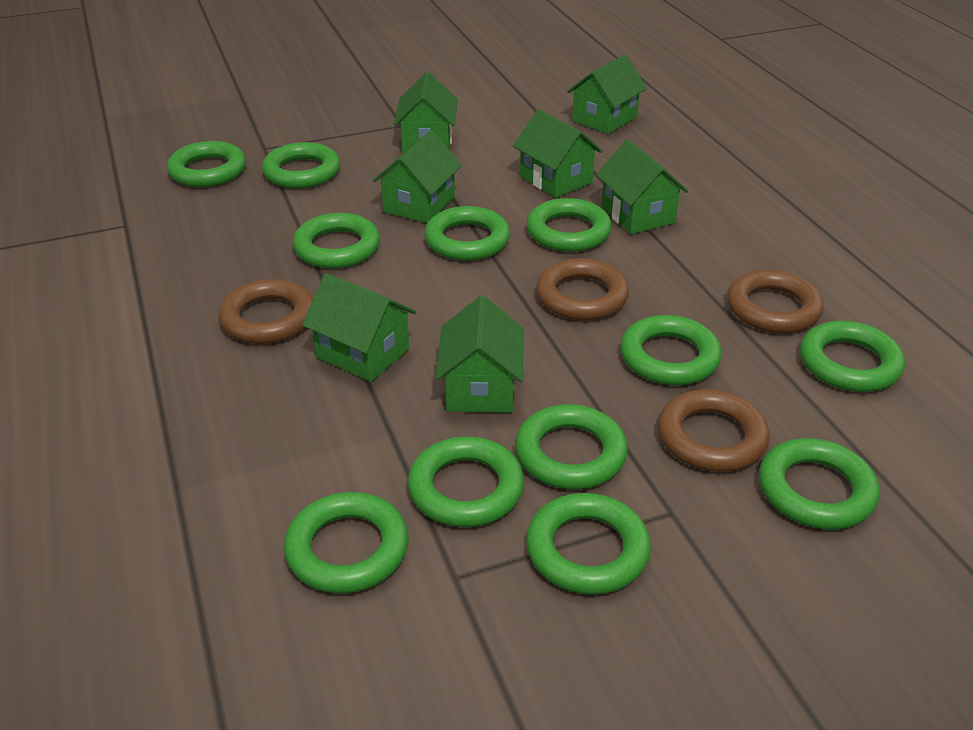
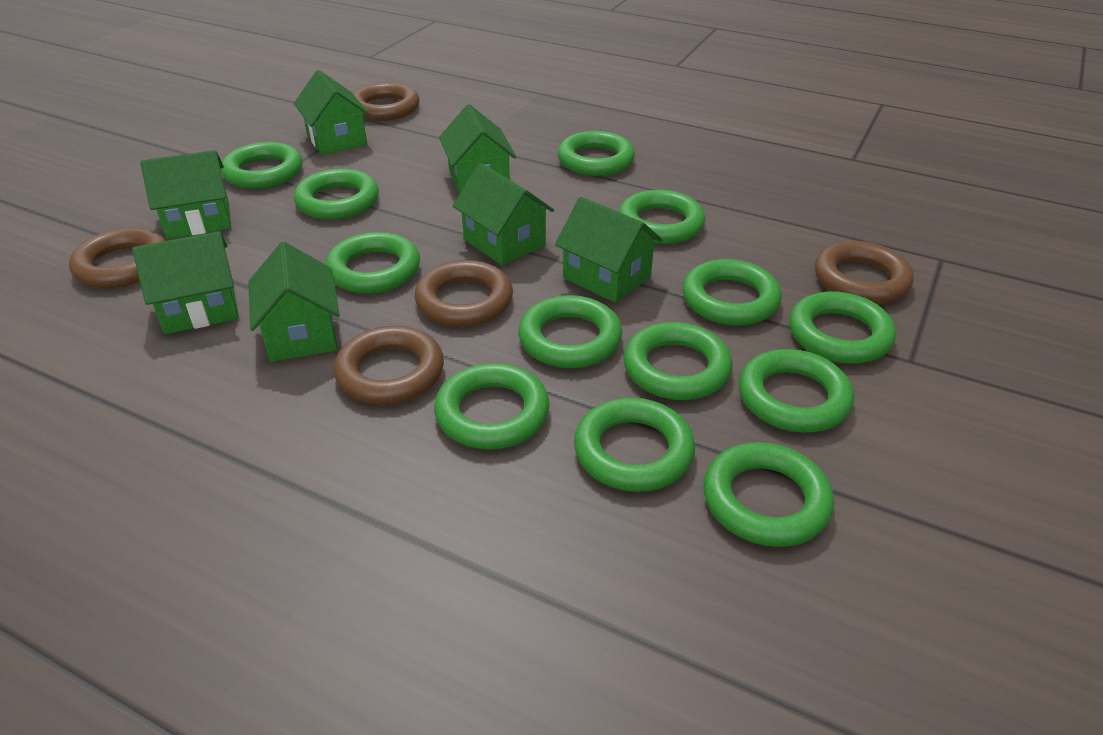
brown ring: 4 -> 5
green ring: 12 -> 13

